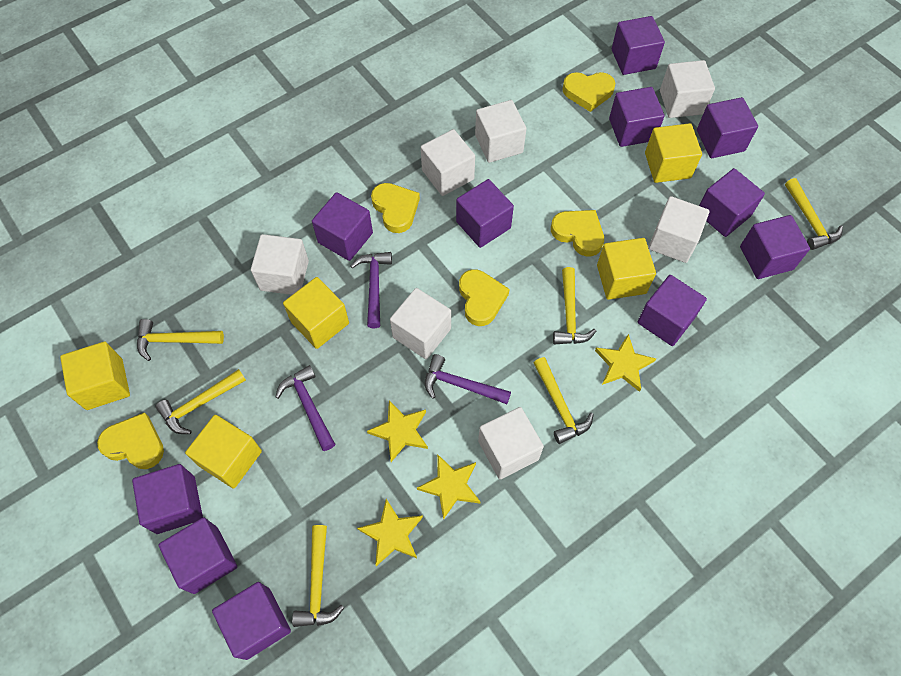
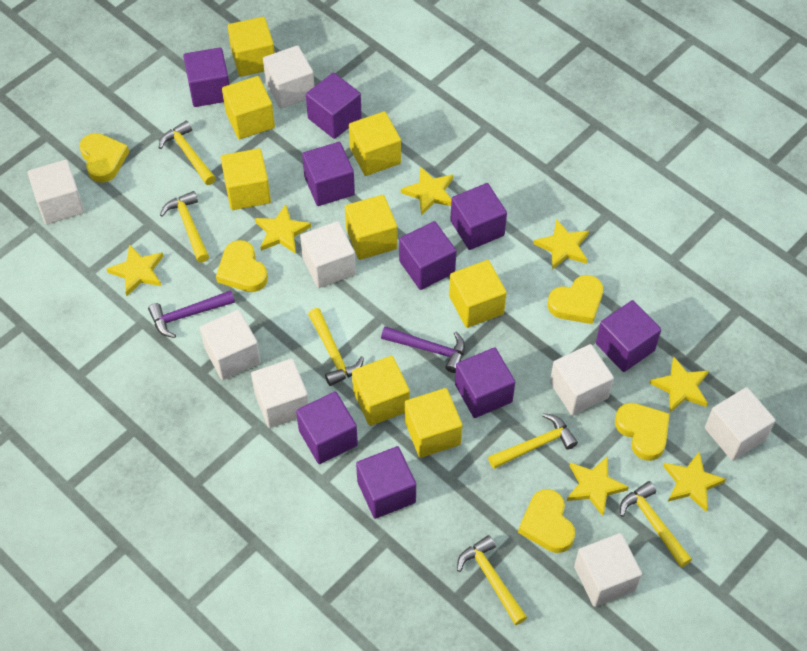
purple cube: 11 -> 9
purple hammer: 3 -> 2
white cube: 7 -> 8
yellow cube: 5 -> 8
yellow star: 4 -> 7

